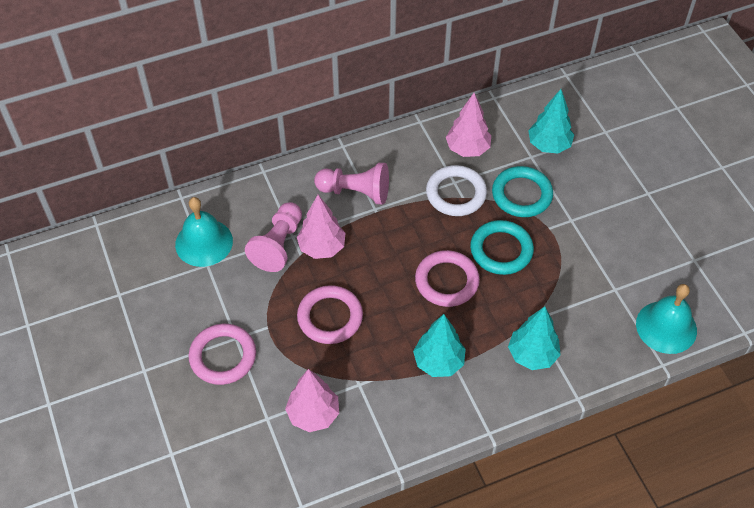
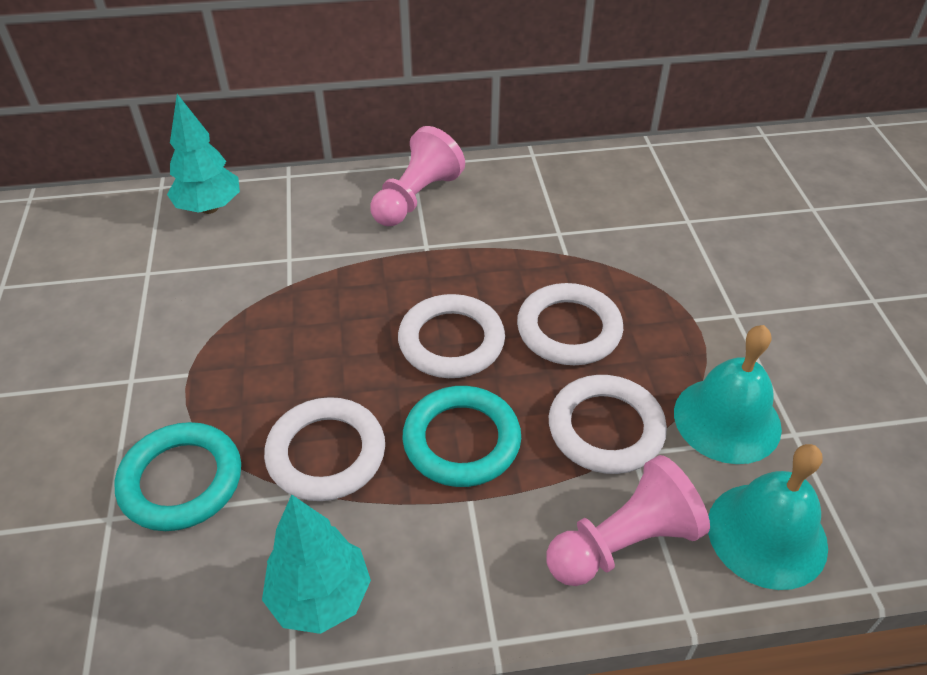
pink ring: 3 -> 0
pink tree: 3 -> 0
turquoise tree: 3 -> 2
white ring: 1 -> 4

